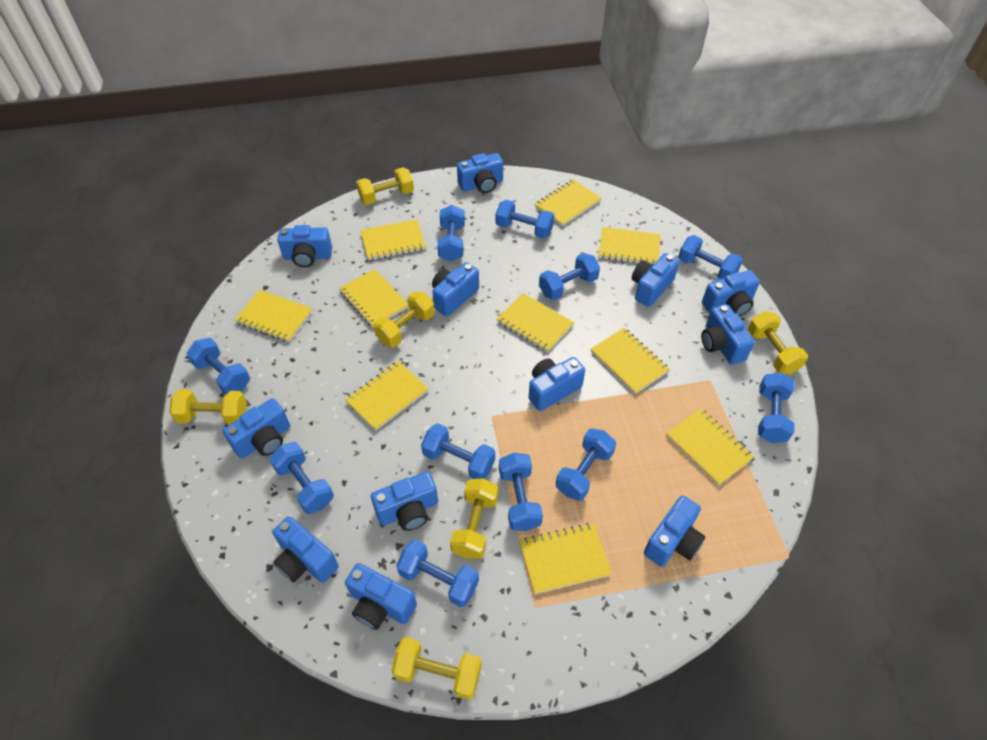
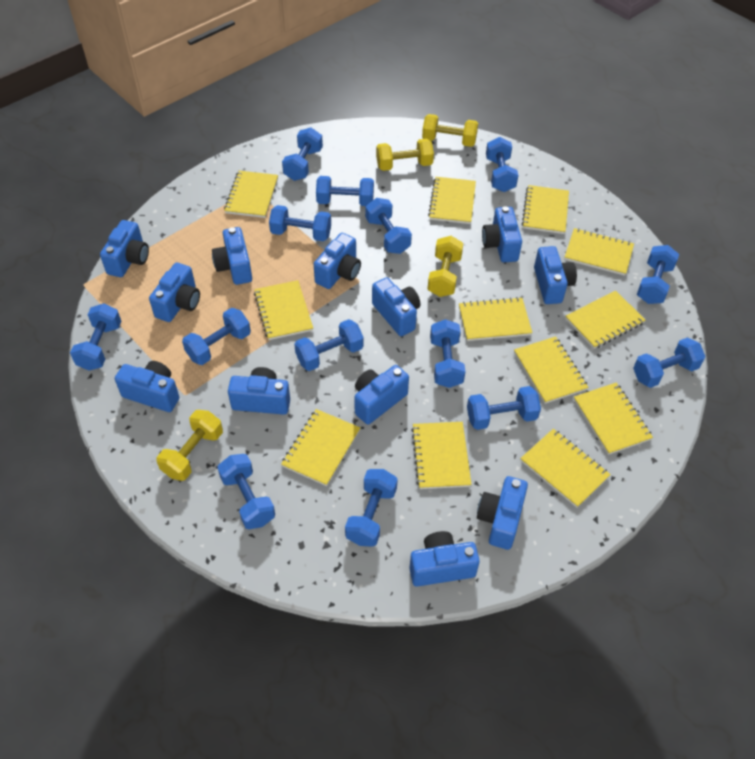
blue dumbbell: 11 -> 14
yellow dumbbell: 6 -> 4
yellow notebook: 10 -> 12

